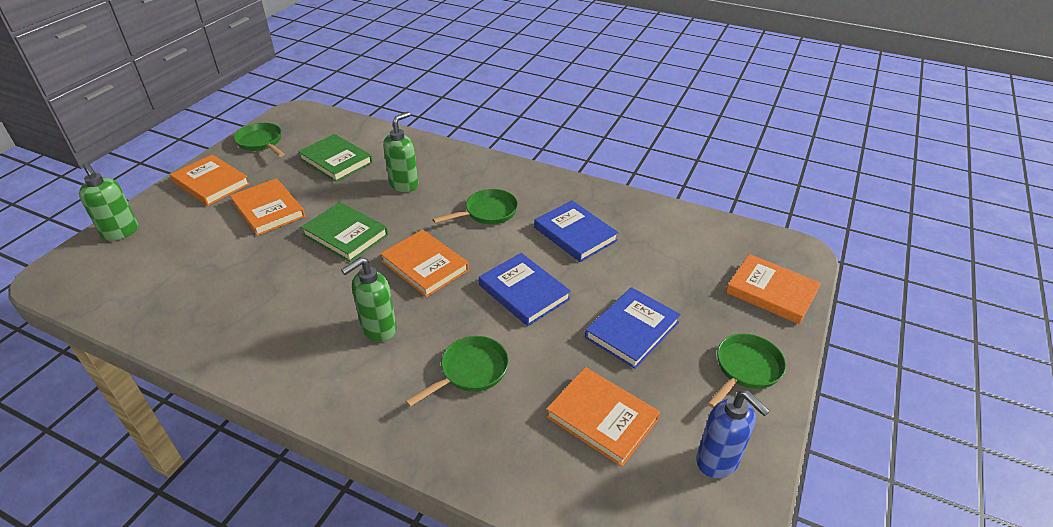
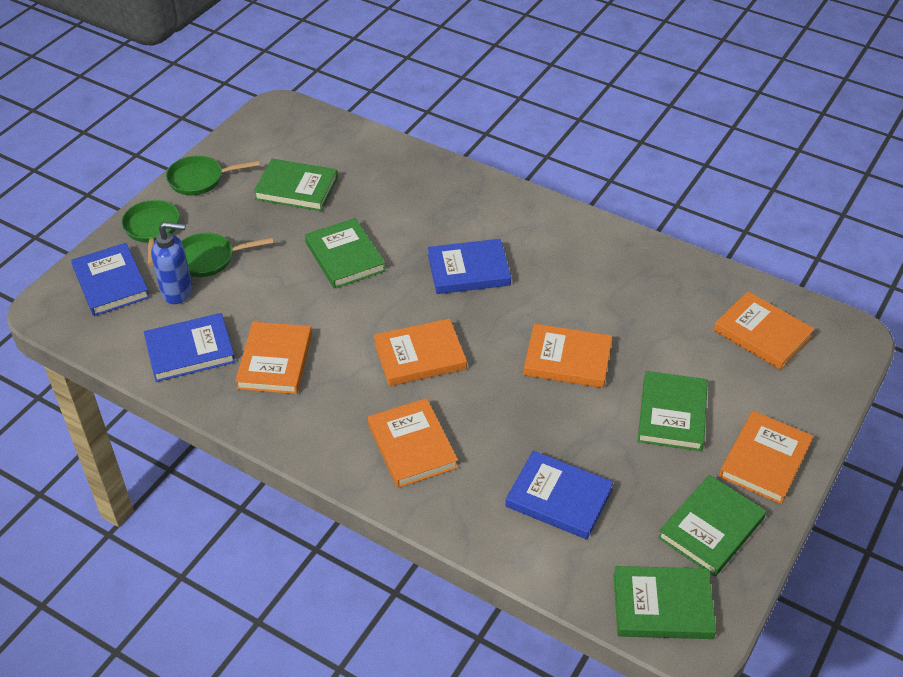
blue book: 3 -> 4
green book: 2 -> 5
green pan: 4 -> 3
green soap dispenser: 3 -> 0
orange book: 5 -> 6

